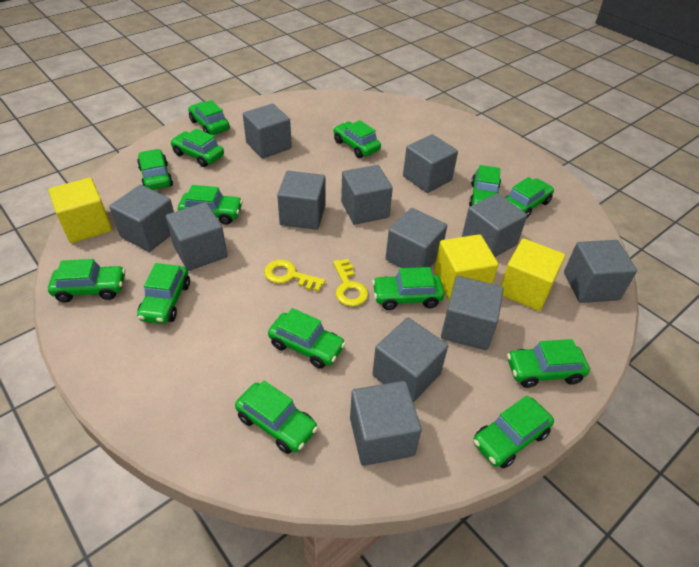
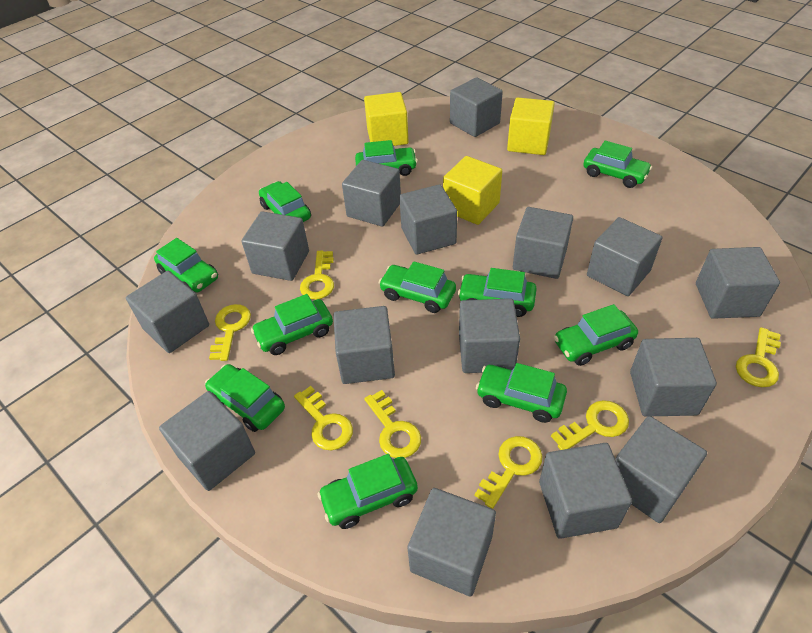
green car: 14 -> 11
grey cube: 12 -> 15
yellow key: 2 -> 7

